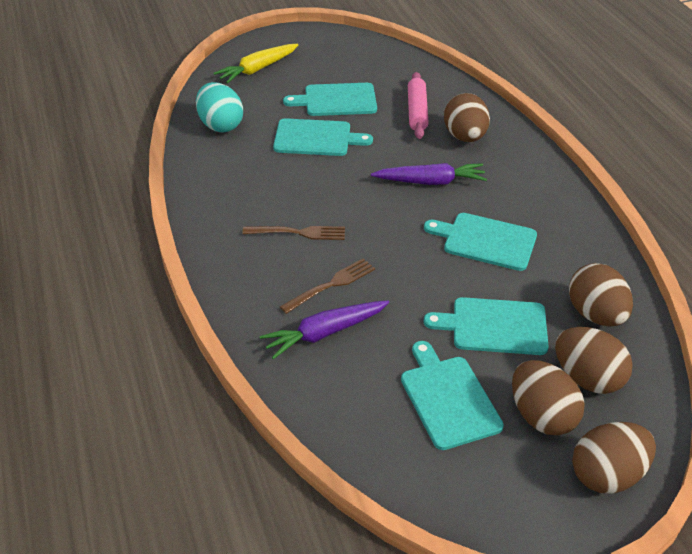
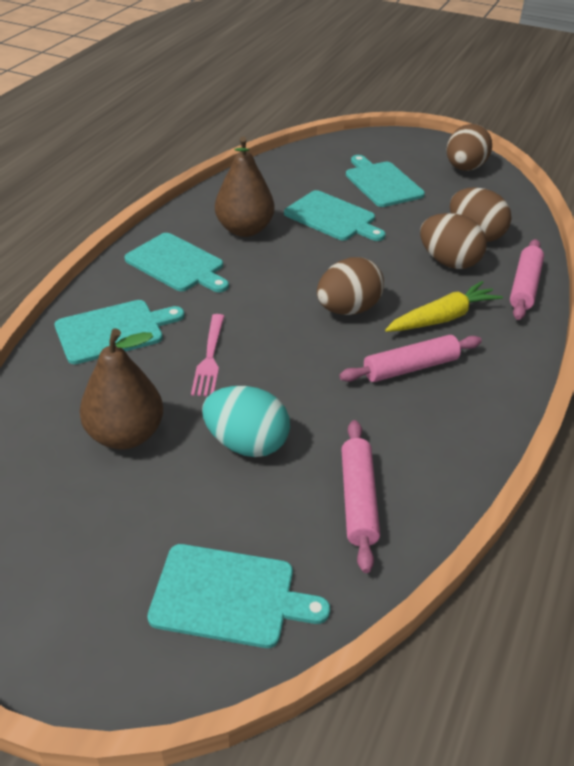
brown egg: 5 -> 4
brown fork: 2 -> 0
brown pear: 0 -> 2
pink fork: 0 -> 1
pink rolling pin: 1 -> 3
purple carrot: 2 -> 0

